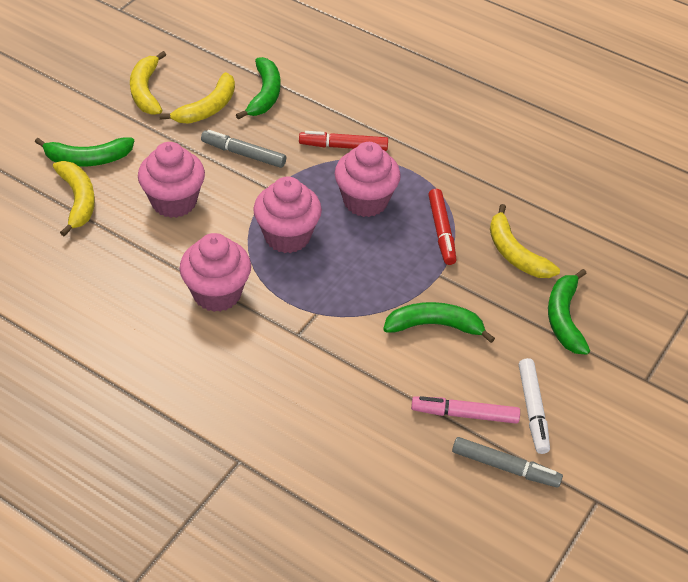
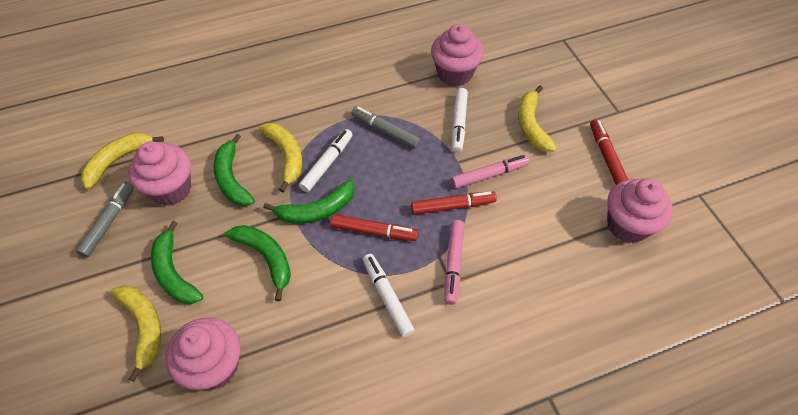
pink marker: 1 -> 2
red marker: 2 -> 3
white marker: 1 -> 3

